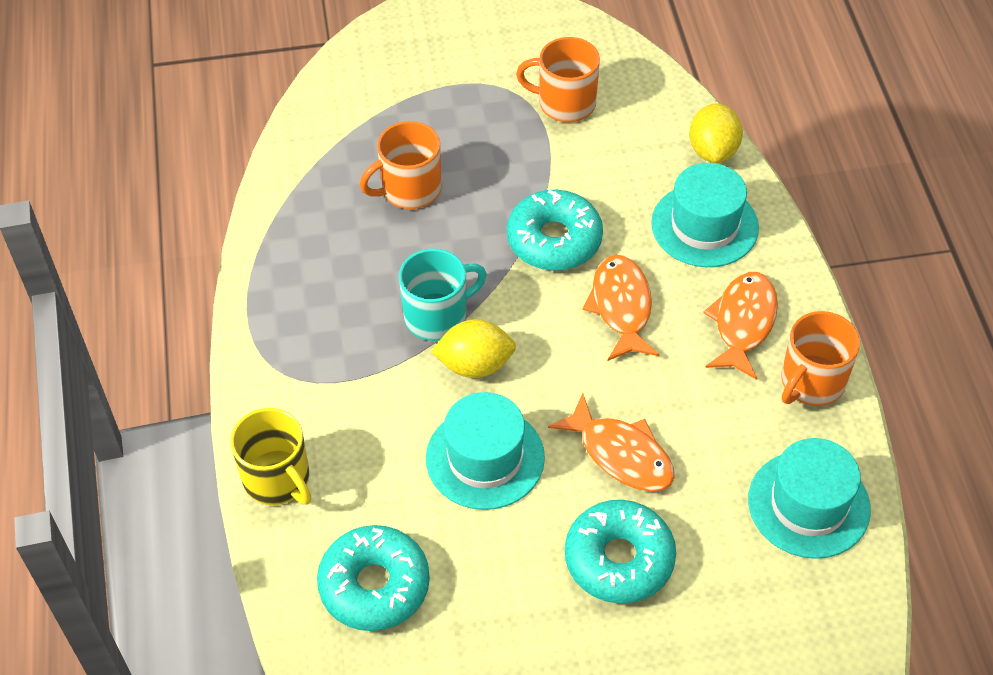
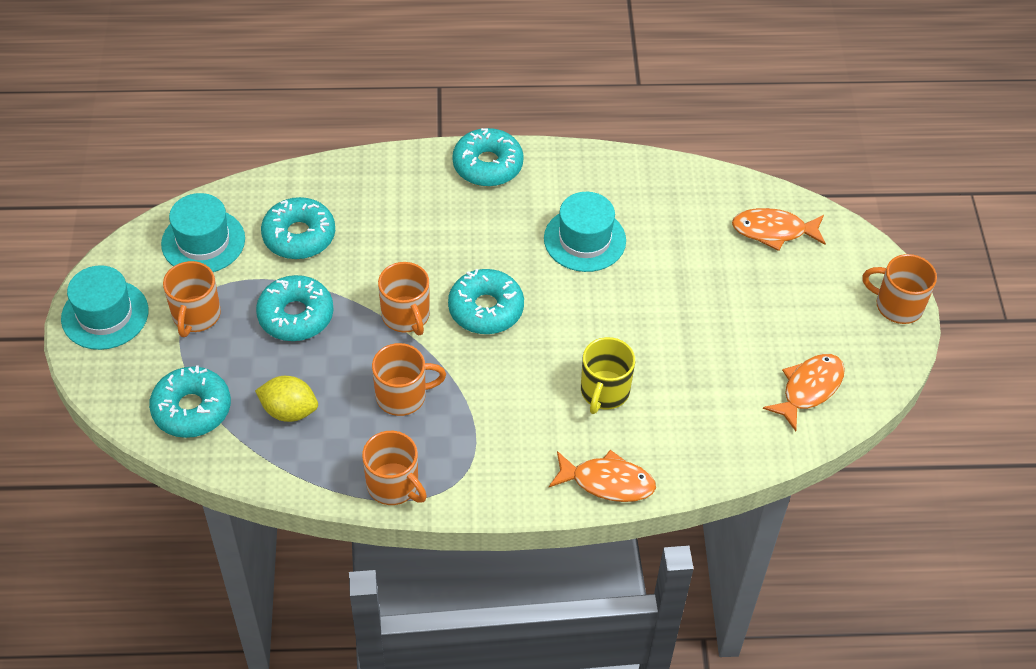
orange mug: 3 -> 5
turquoise donut: 3 -> 5
turquoise mug: 1 -> 0
yellow lemon: 2 -> 1

